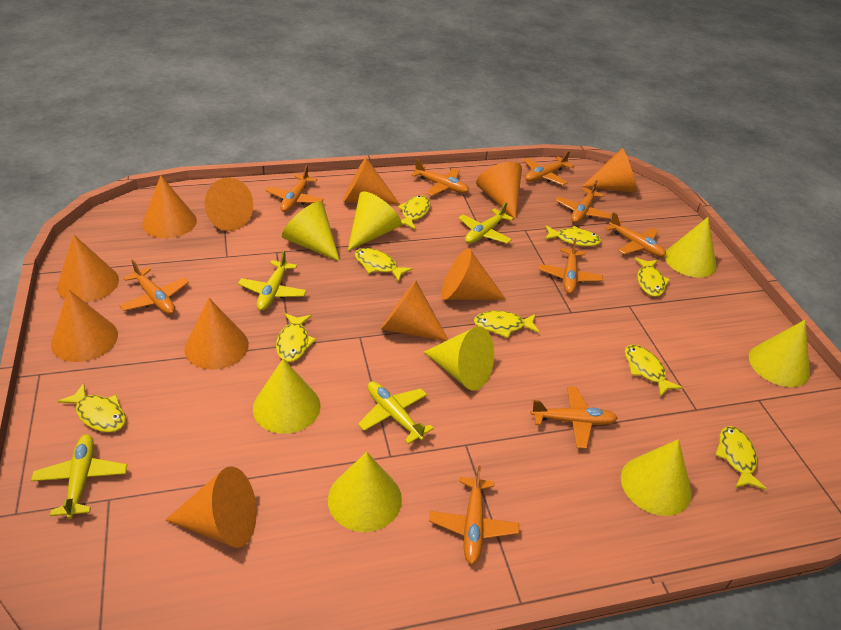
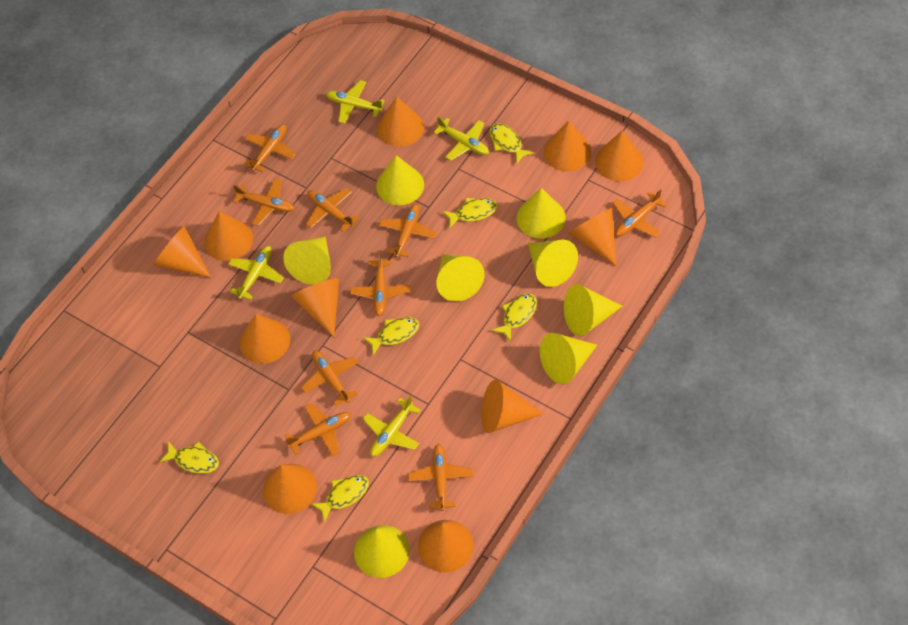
yellow fish: 9 -> 6

